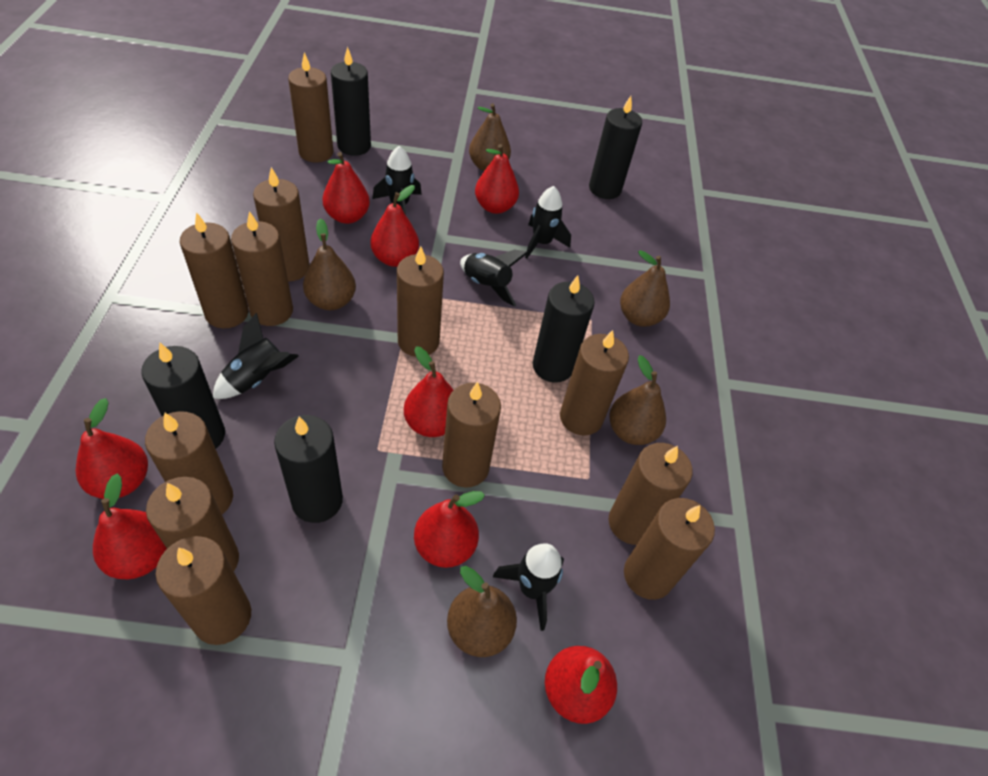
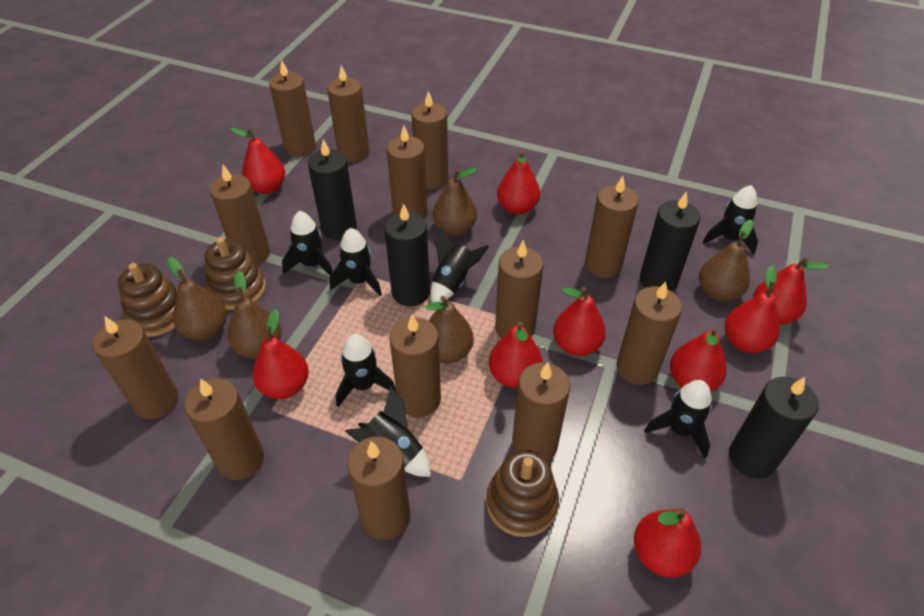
black candle: 5 -> 4
black rocket: 5 -> 7
brown candle: 12 -> 13
brown stacking toy: 0 -> 3
red pear: 8 -> 9

